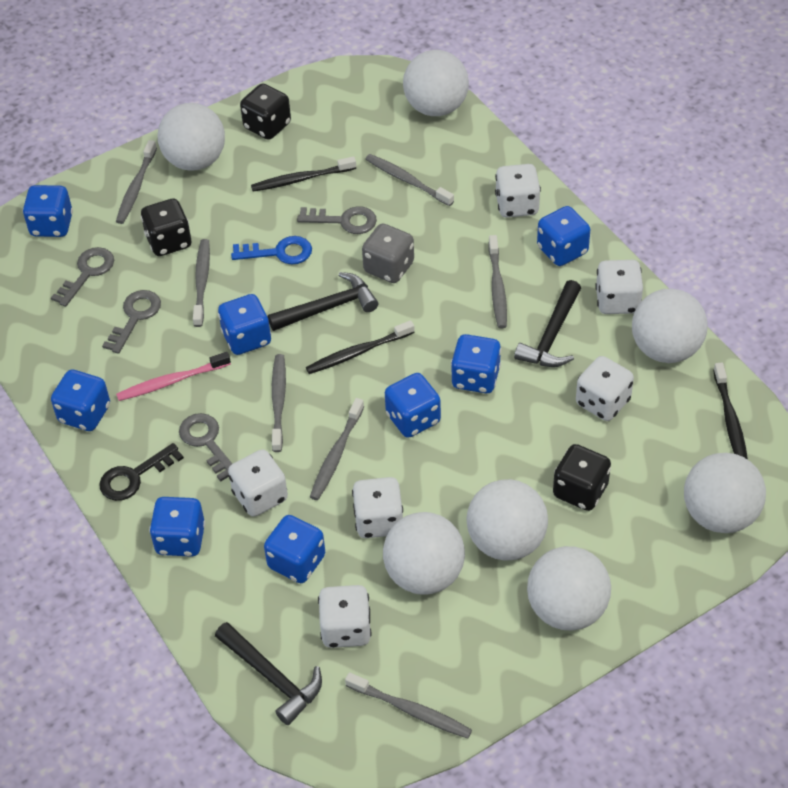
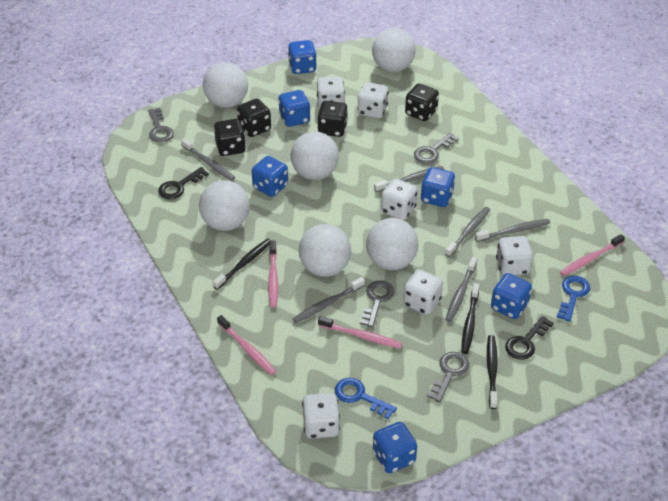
black dice: 3 -> 4
black hammer: 3 -> 0
black key: 1 -> 2
blue dice: 8 -> 6
blue key: 1 -> 2
grey dice: 1 -> 0
grey toothbrush: 7 -> 6
pink toothbrush: 1 -> 4
white ball: 7 -> 6

